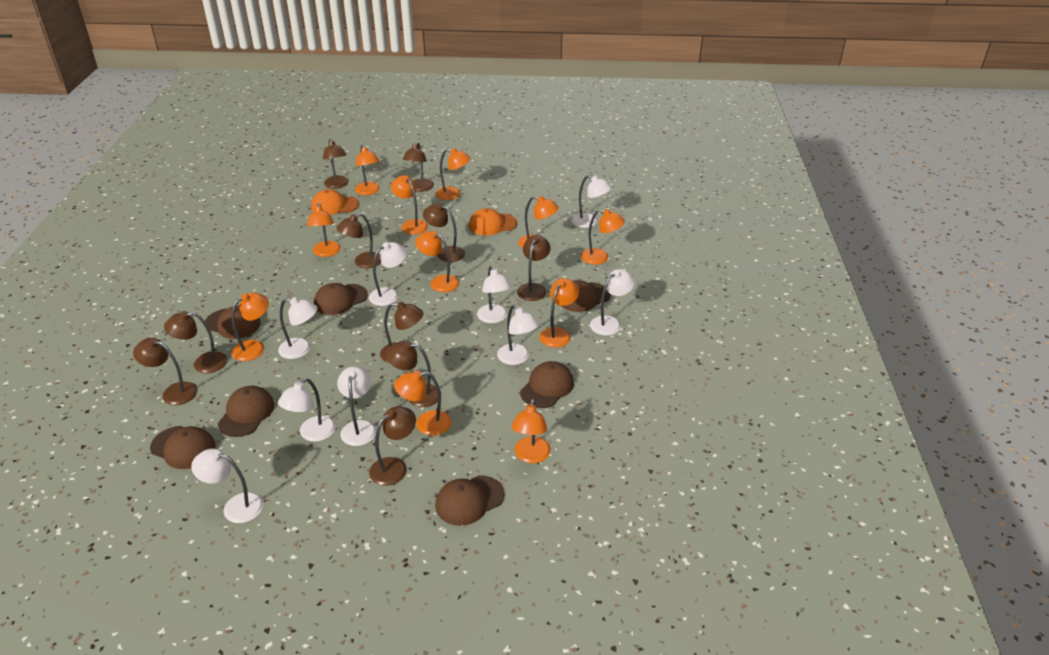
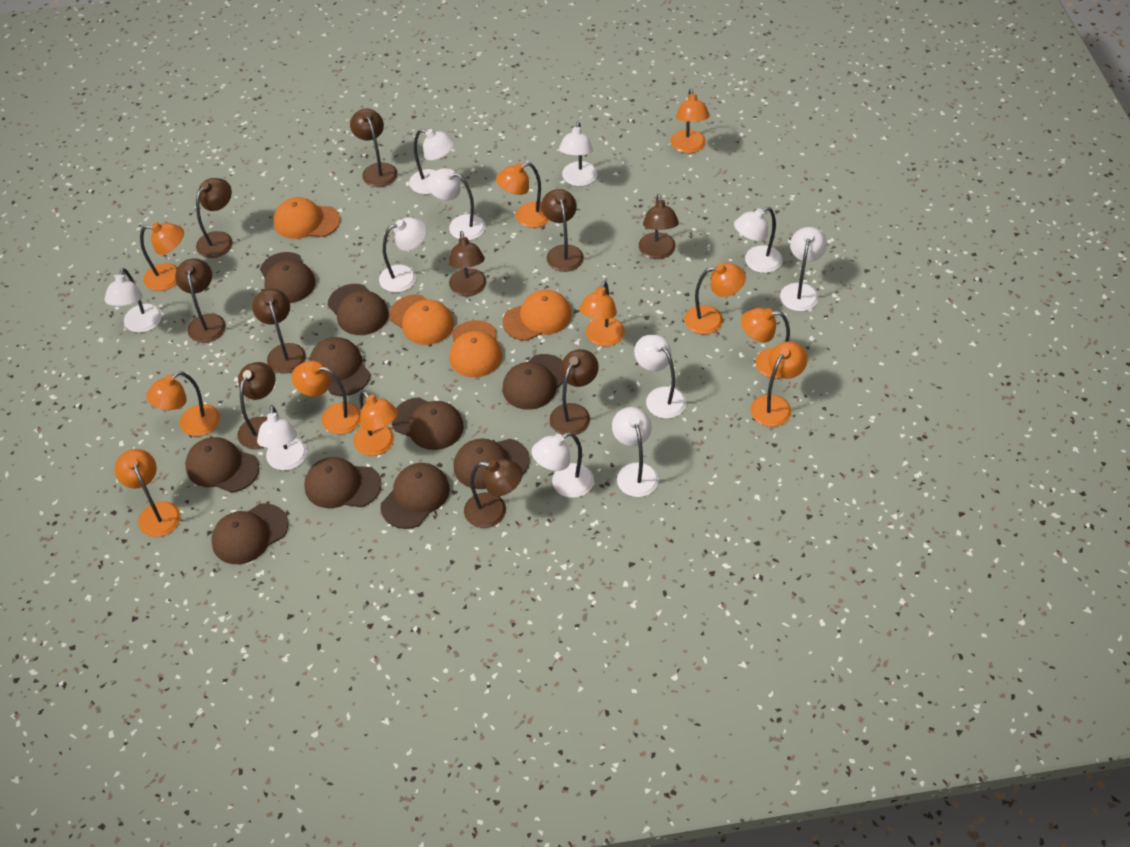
brown cap: 7 -> 10
orange cap: 2 -> 4
white lamp: 9 -> 11

